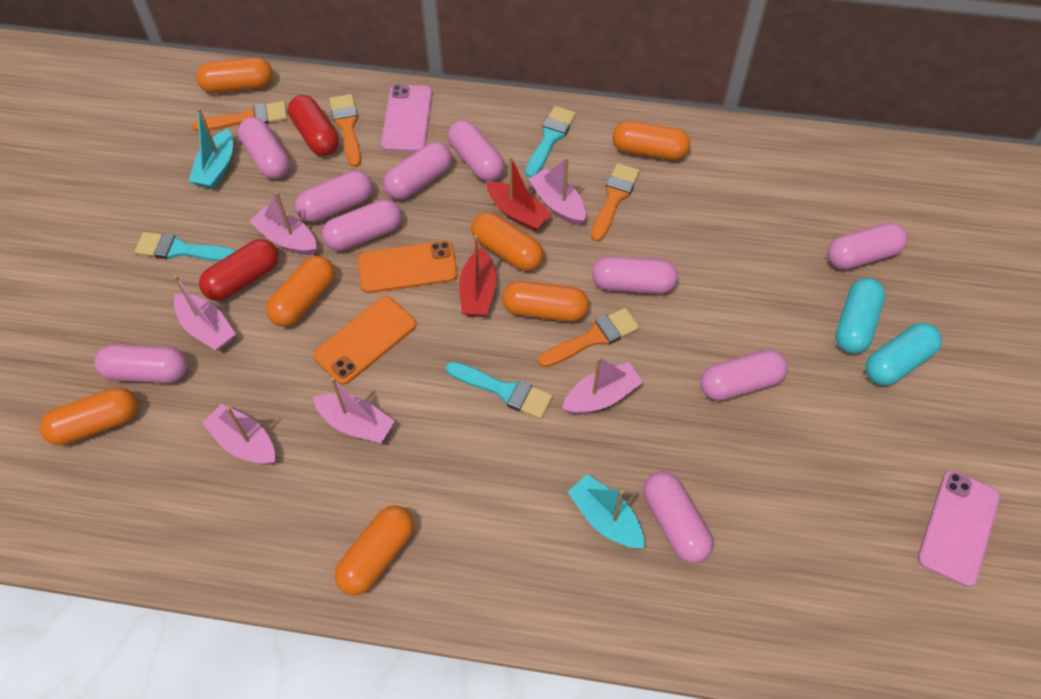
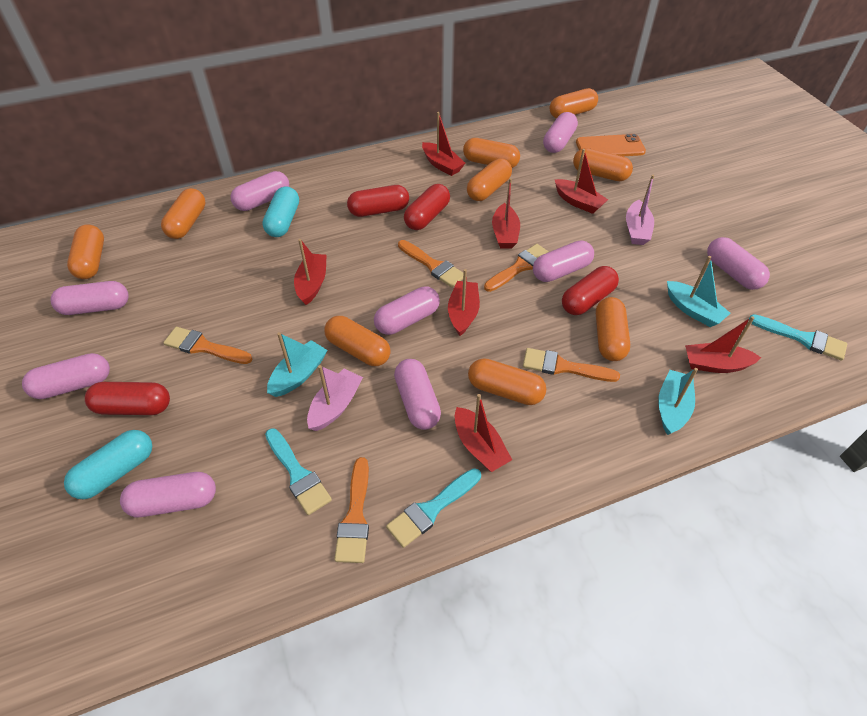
orange brush: 4 -> 5
orange capsule: 7 -> 9
orange phone: 2 -> 1
pink boat: 6 -> 2
pink capsule: 10 -> 9
pink phone: 2 -> 0
red boat: 2 -> 7
red capsule: 2 -> 4
turquoise boat: 2 -> 3

